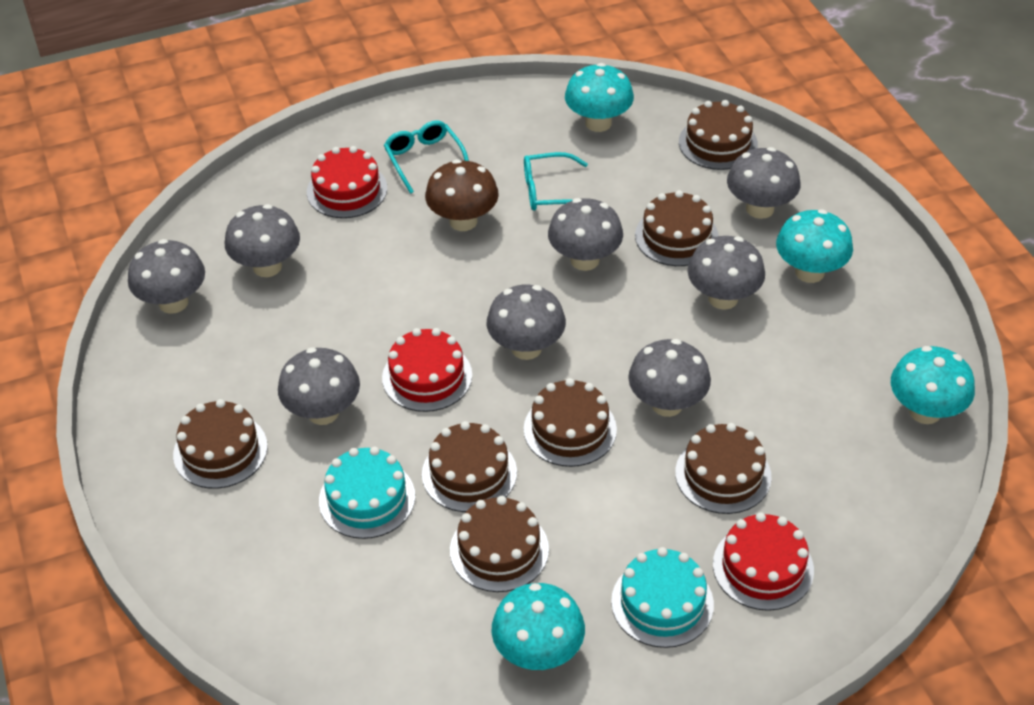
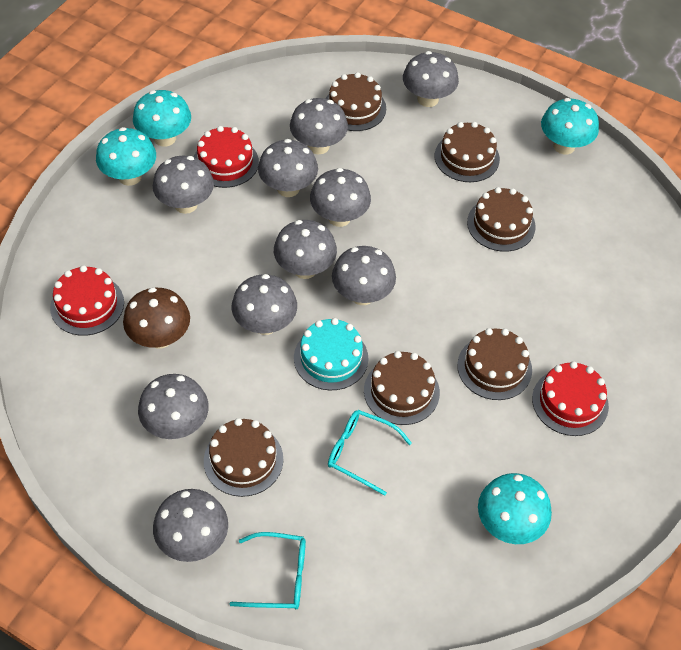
brown cake: 7 -> 6
grey mushroom: 8 -> 10
turquoise cake: 2 -> 1

